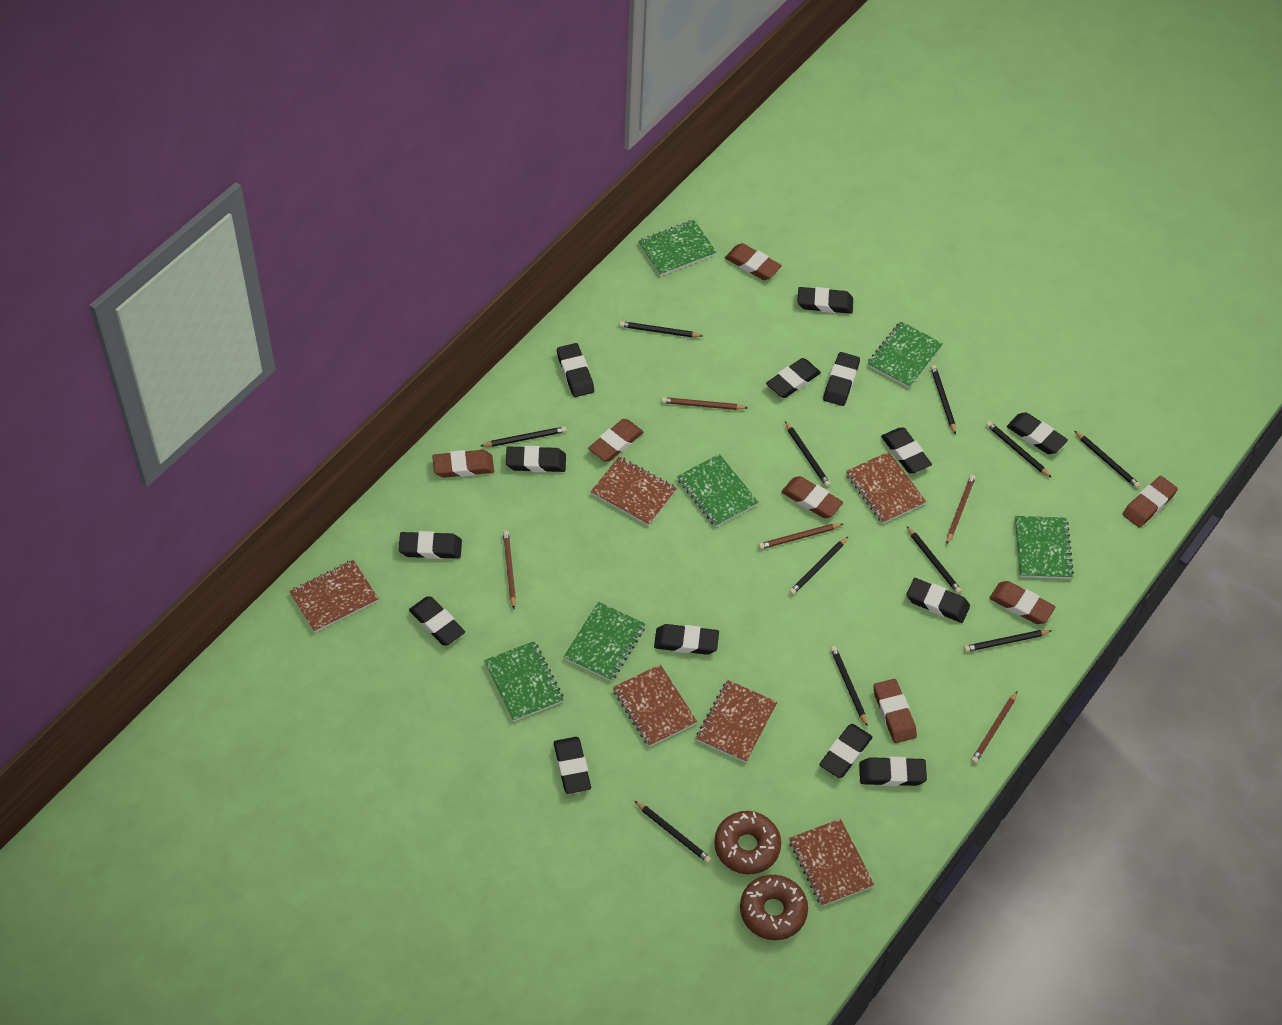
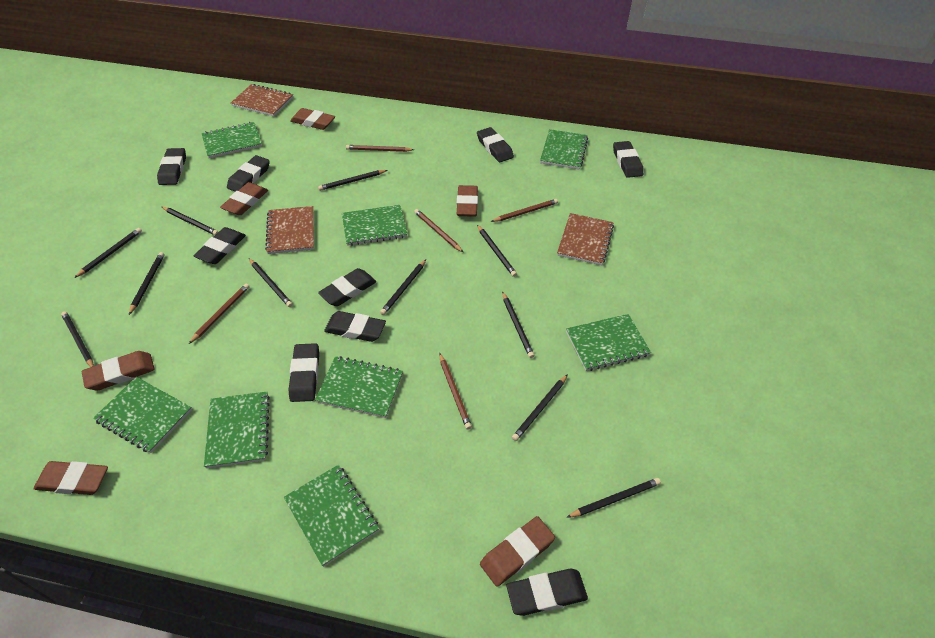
black eraser: 14 -> 9
brown donut: 2 -> 0
brown eraser: 7 -> 6
brown notebook: 6 -> 3
green notebook: 6 -> 8

